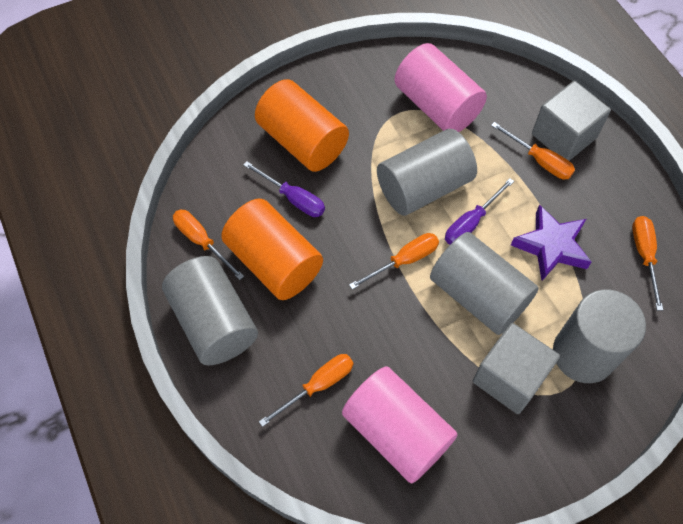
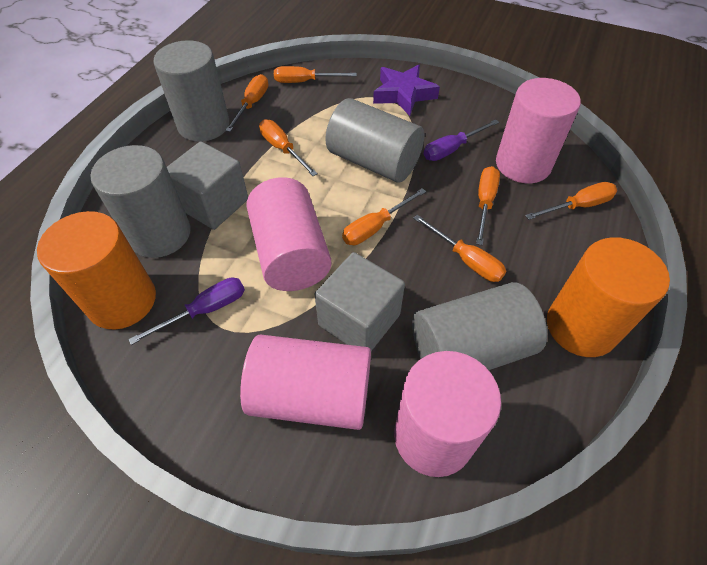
orange screwdriver: 5 -> 7
pink cylinder: 2 -> 4

